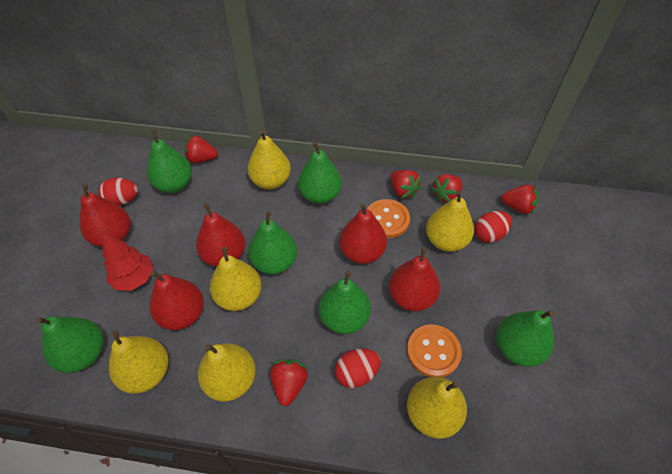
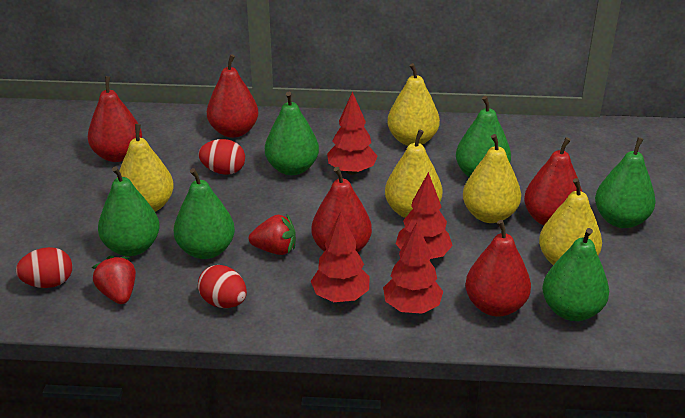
orange button: 2 -> 0
red strawberry: 5 -> 2
red tree: 1 -> 4
yellow pear: 6 -> 5

